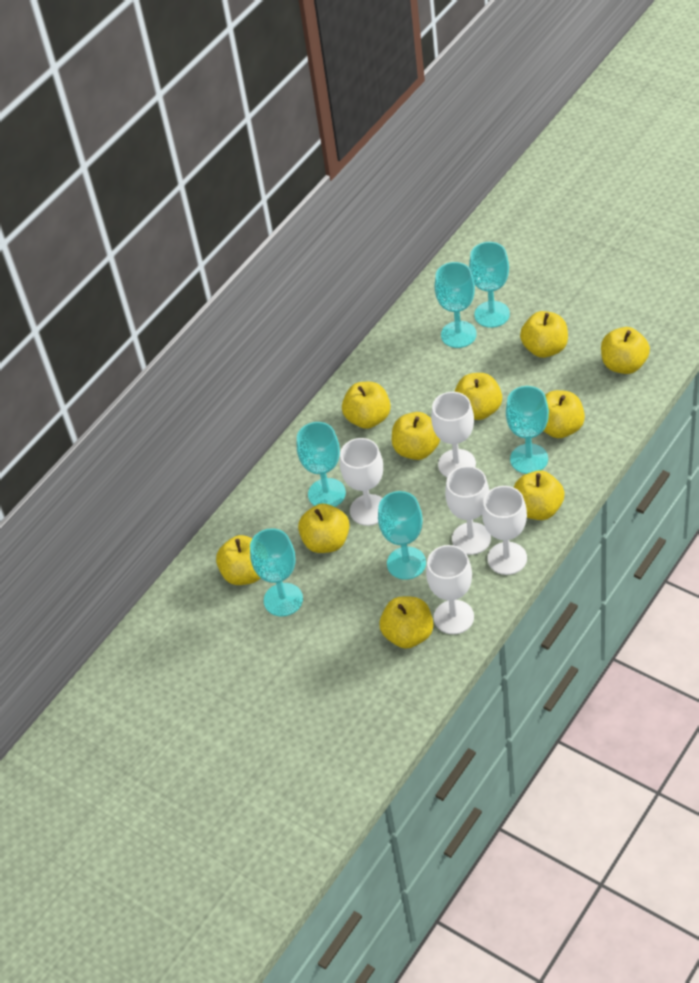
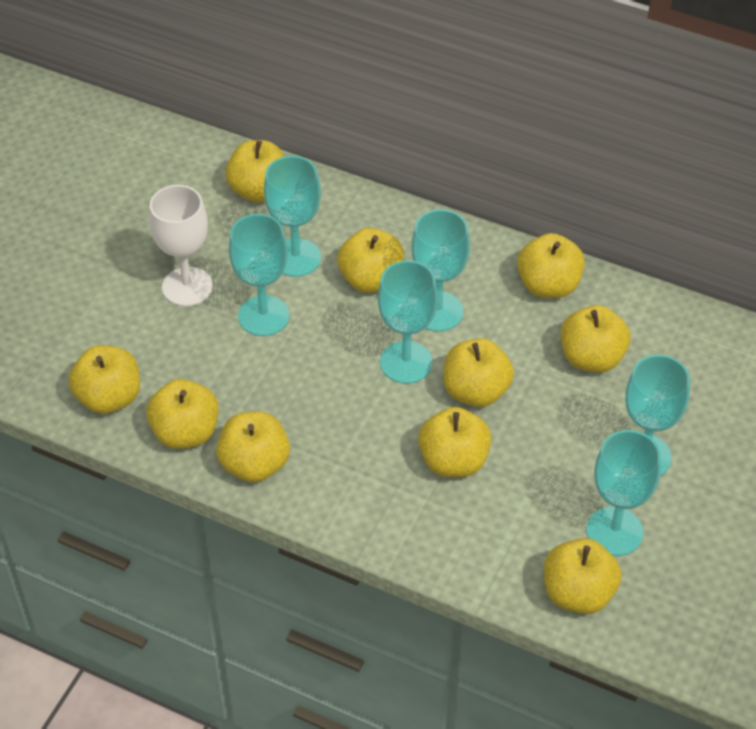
white goblet: 5 -> 1

